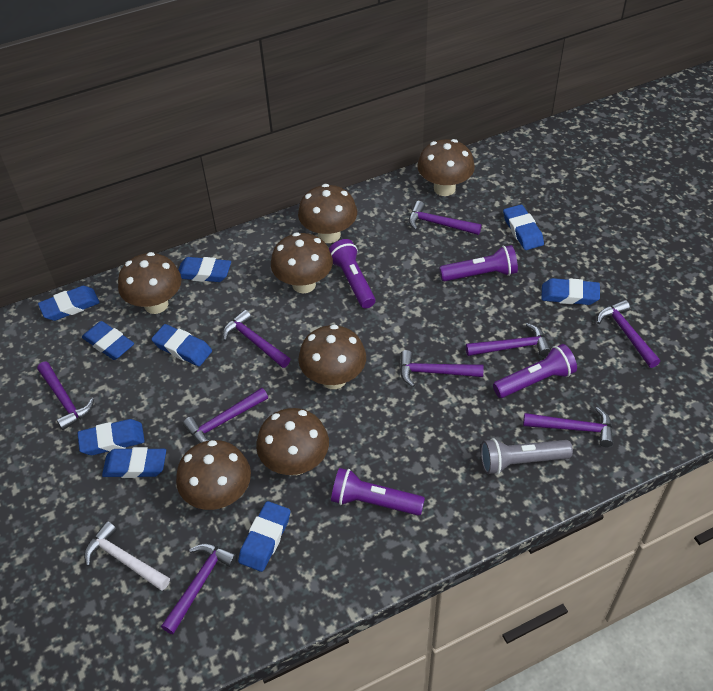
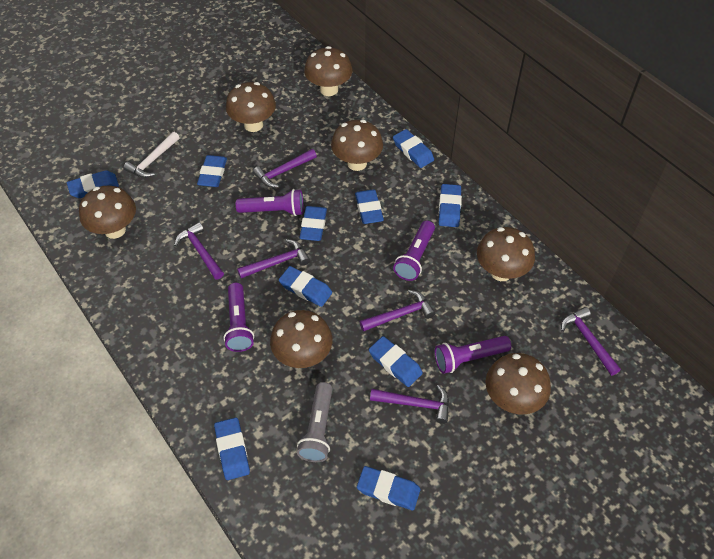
blue eraser: 9 -> 10
purple hammer: 9 -> 6

